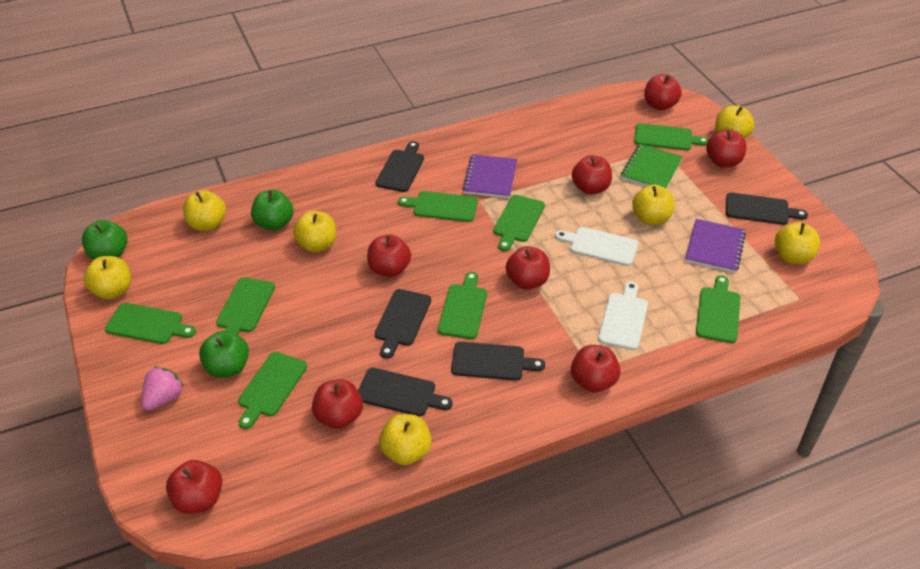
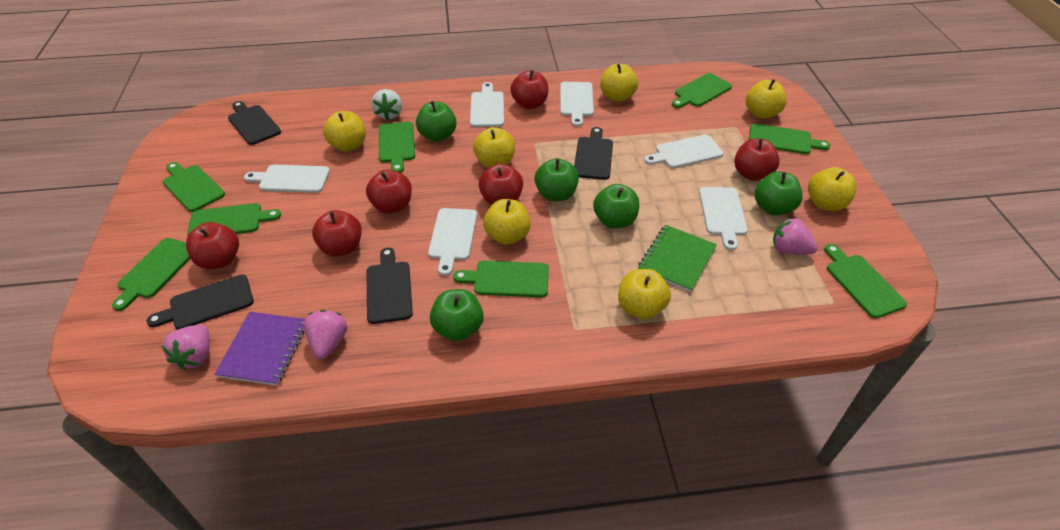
black cutting board: 5 -> 4
green apple: 3 -> 5
pink strawberry: 1 -> 3
purple notebook: 2 -> 1
red apple: 8 -> 6
white cutting board: 2 -> 6
white strawberry: 0 -> 1

